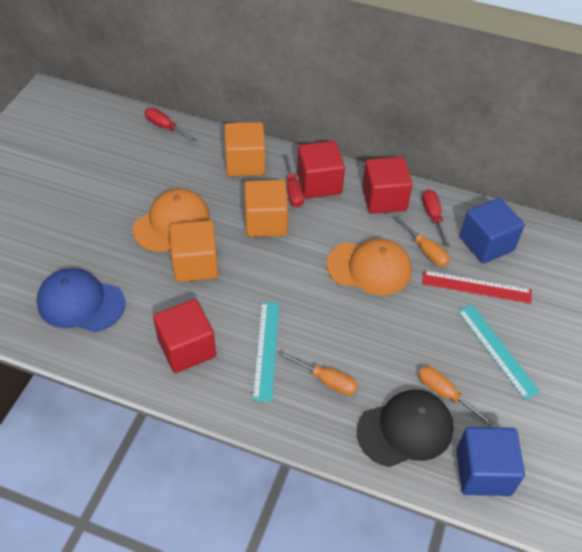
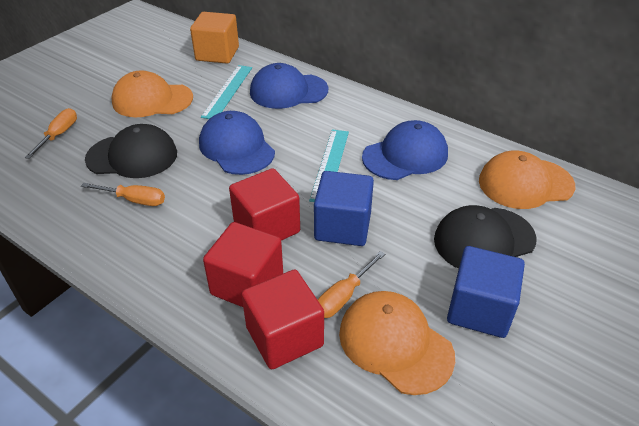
black cap: 1 -> 2
blue cap: 1 -> 3
orange cap: 2 -> 3
orange cube: 3 -> 1
red ruler: 1 -> 0
red screwdriver: 3 -> 0

